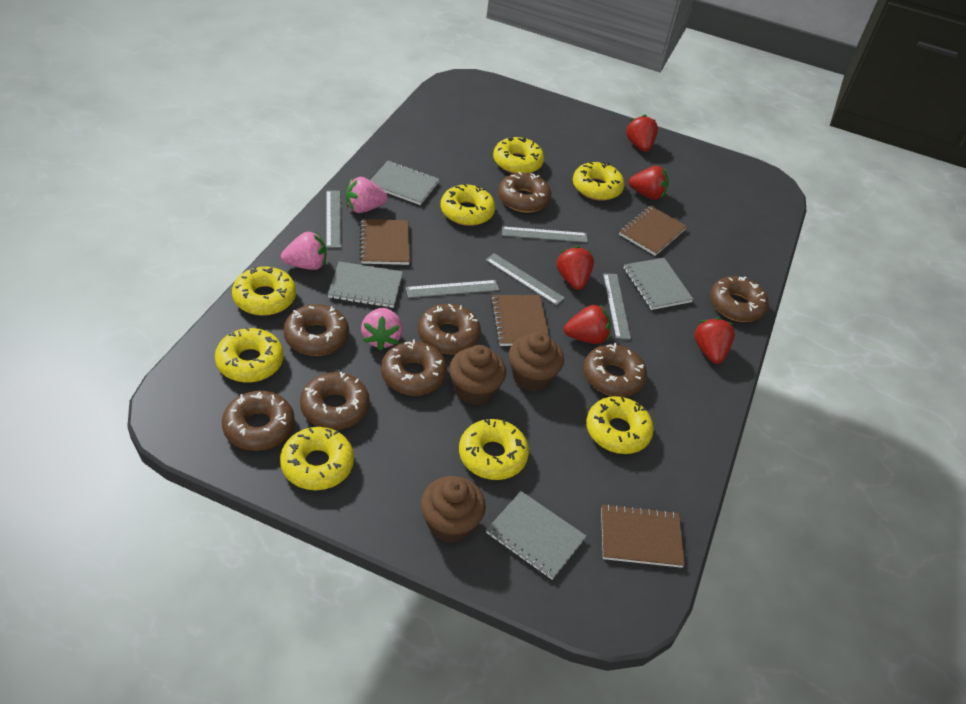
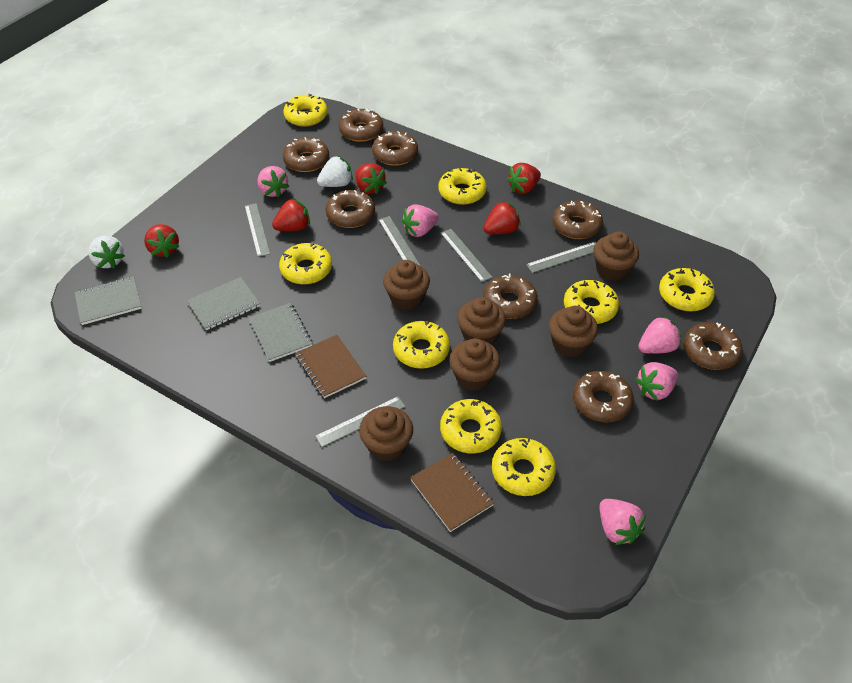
brown cupcake: 3 -> 6
brown notebook: 4 -> 2
grey notebook: 4 -> 3
pink strawberry: 3 -> 5
white strawberry: 0 -> 2

